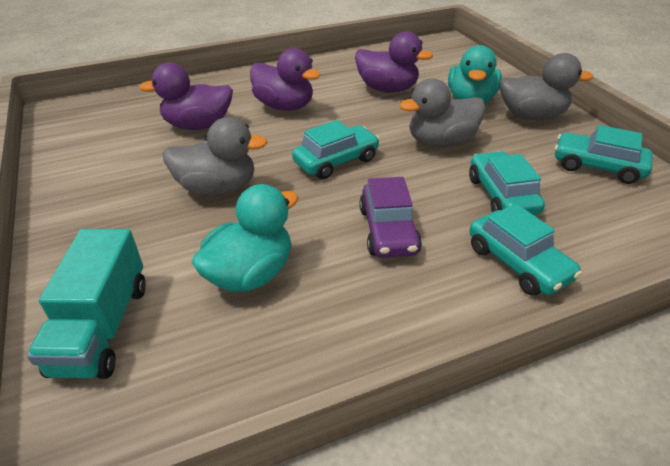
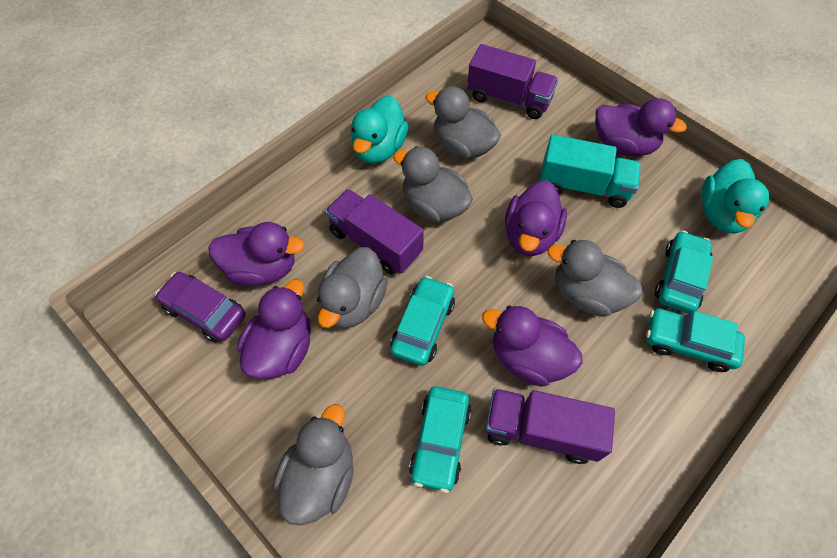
grey duck: 3 -> 5
purple duck: 3 -> 5
purple truck: 0 -> 3

